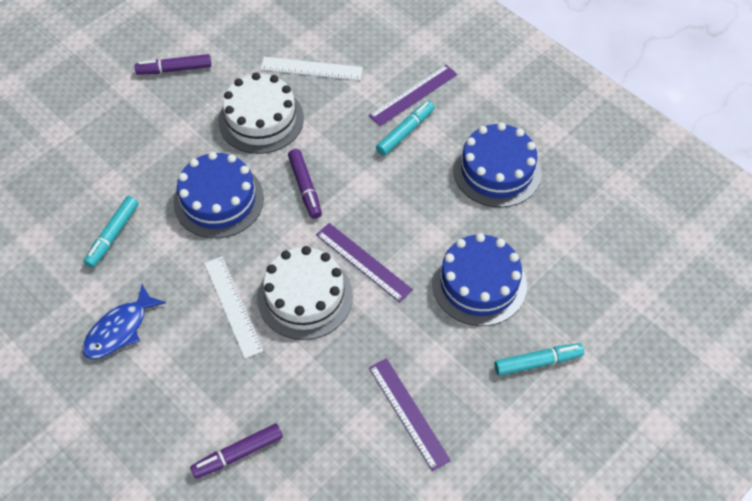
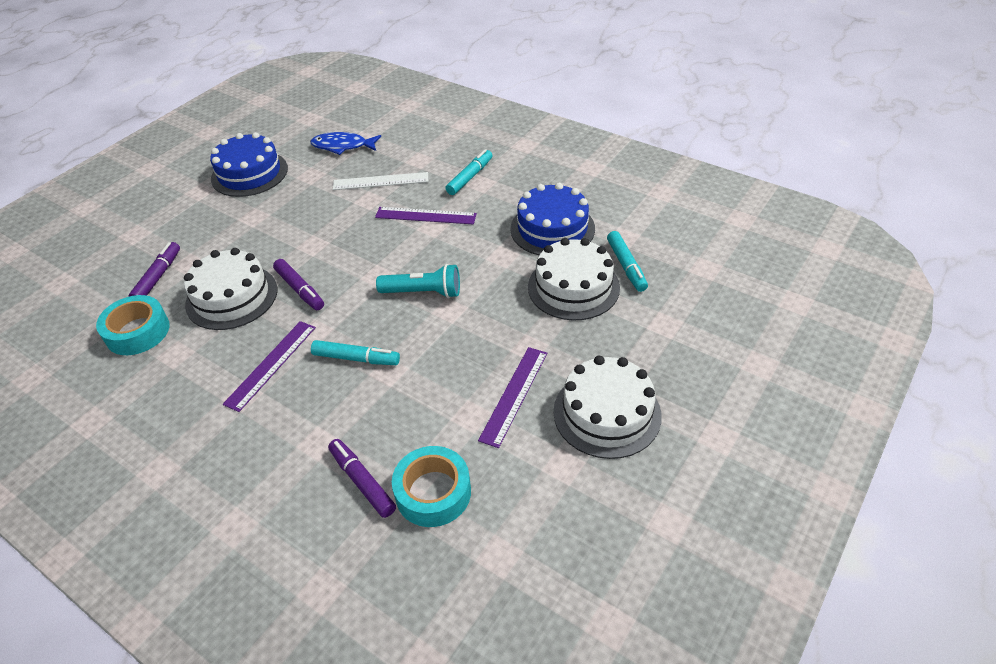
blue cake: 3 -> 2
turquoise flashlight: 0 -> 1
turquoise tape: 0 -> 2
white cake: 2 -> 3
white ruler: 2 -> 1

